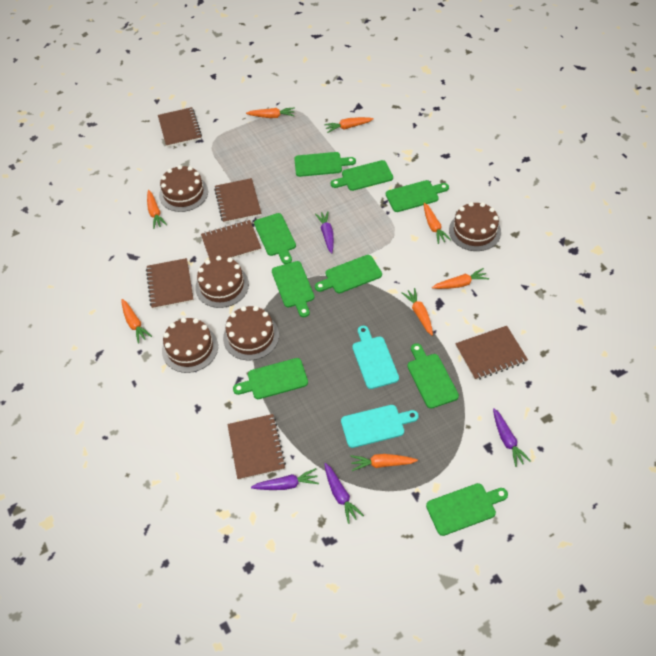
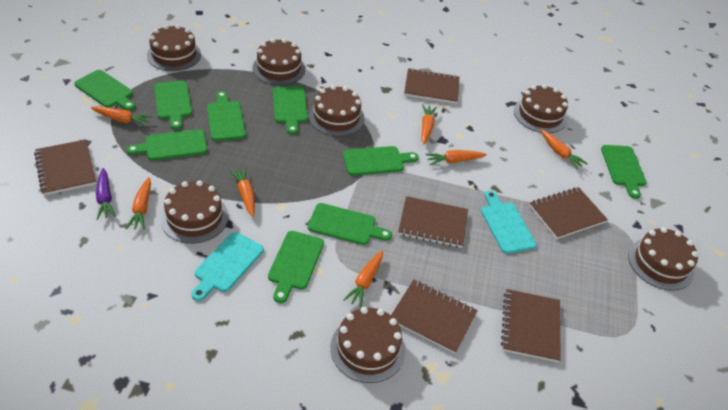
brown cake: 5 -> 7
orange carrot: 8 -> 7
purple carrot: 4 -> 1

